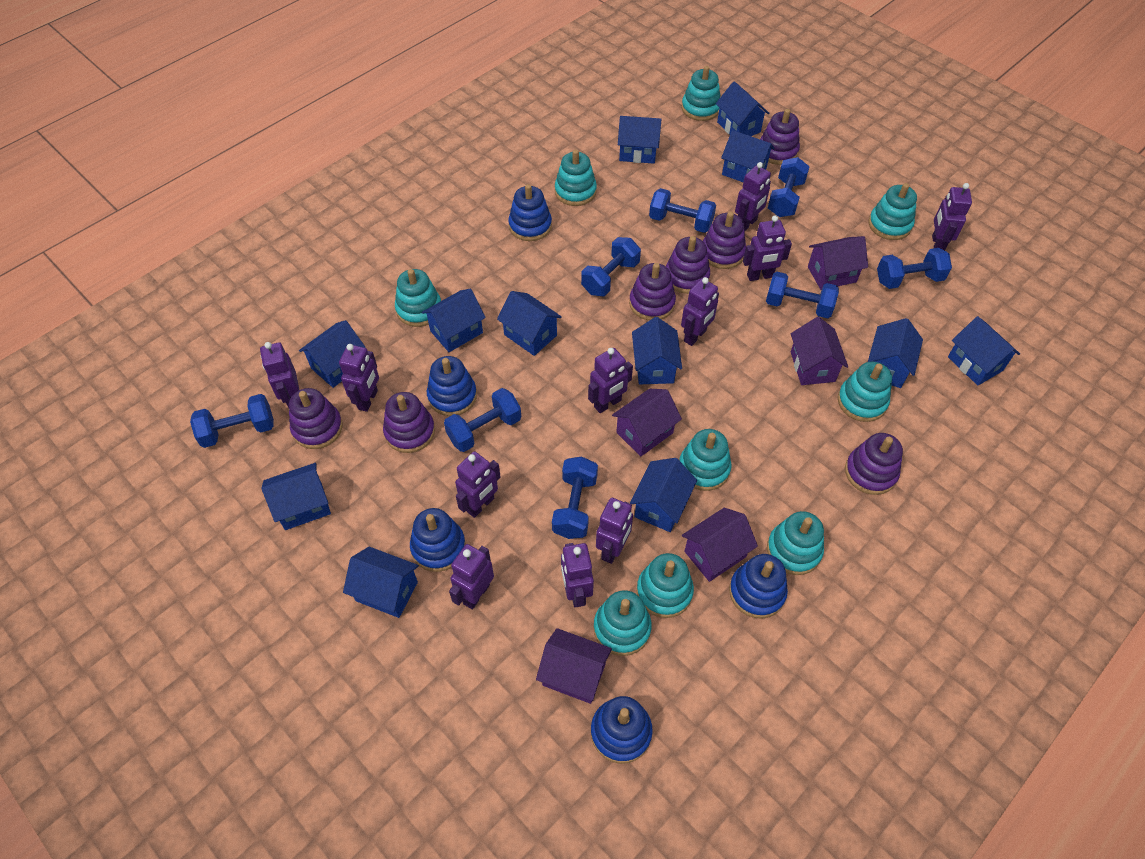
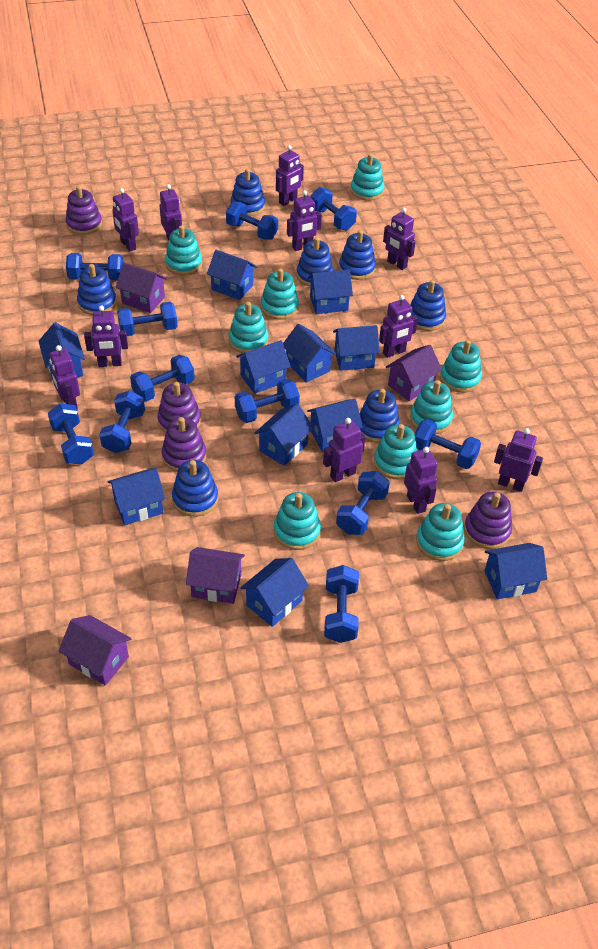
blue dumbbell: 8 -> 11
blue house: 12 -> 11
blue stacking toy: 5 -> 7
purple house: 5 -> 4
purple stacking toy: 7 -> 4

